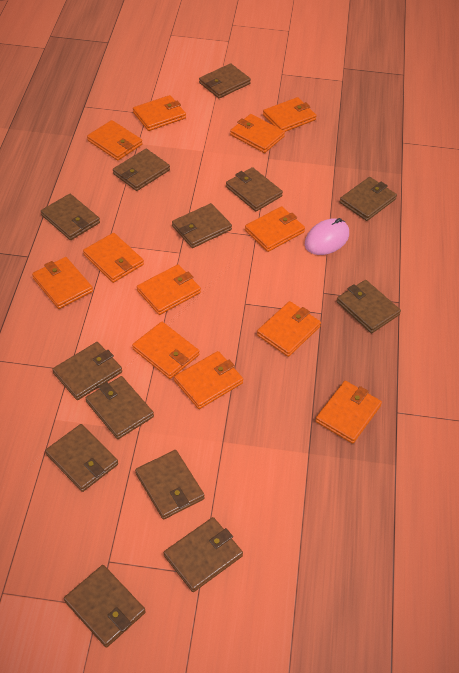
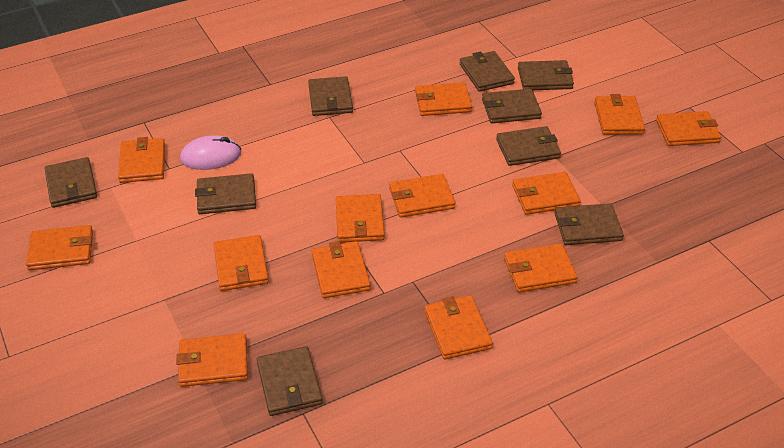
brown wallet: 13 -> 9
orange wallet: 12 -> 13

